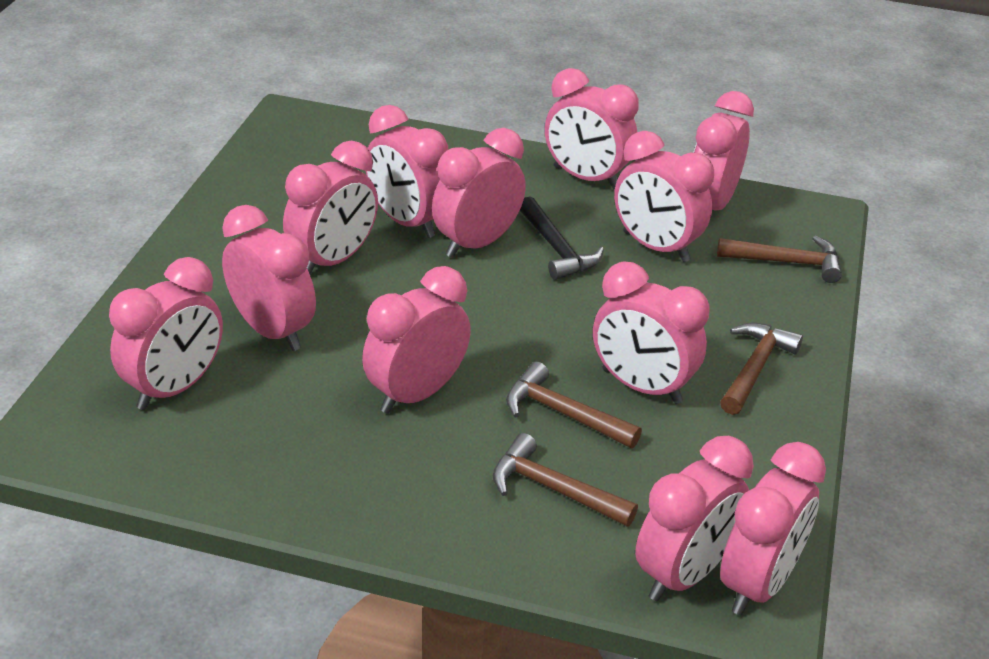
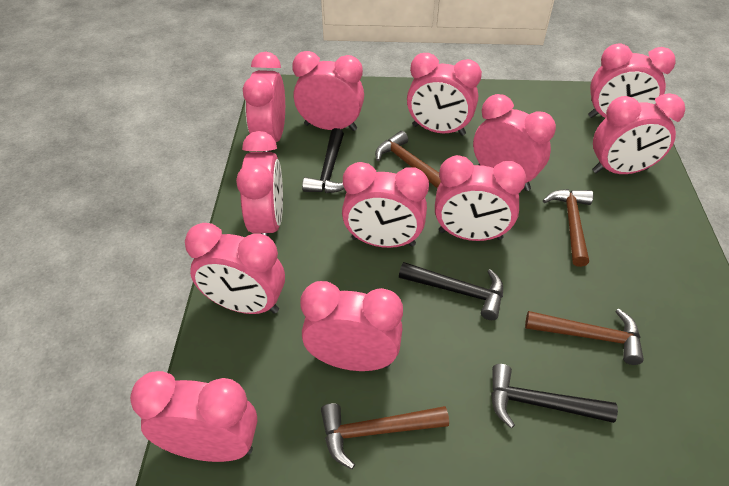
black hammer: 1 -> 3

